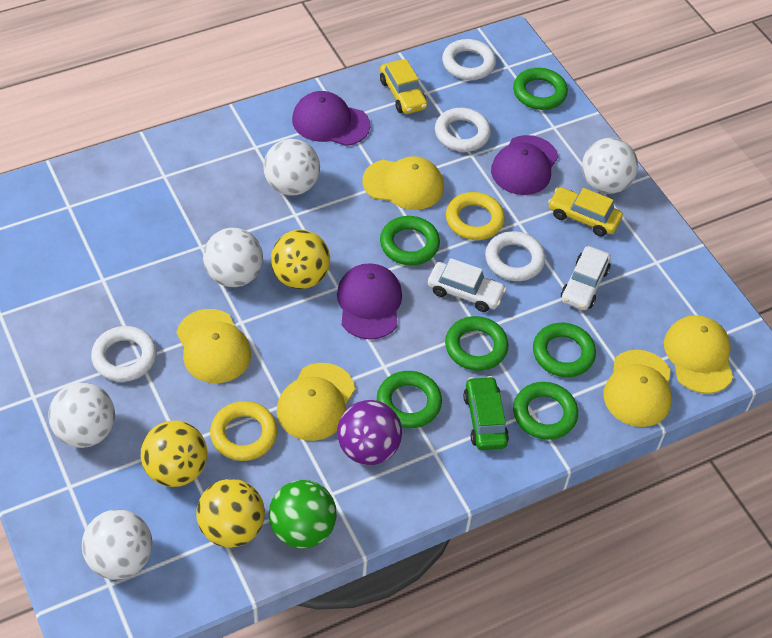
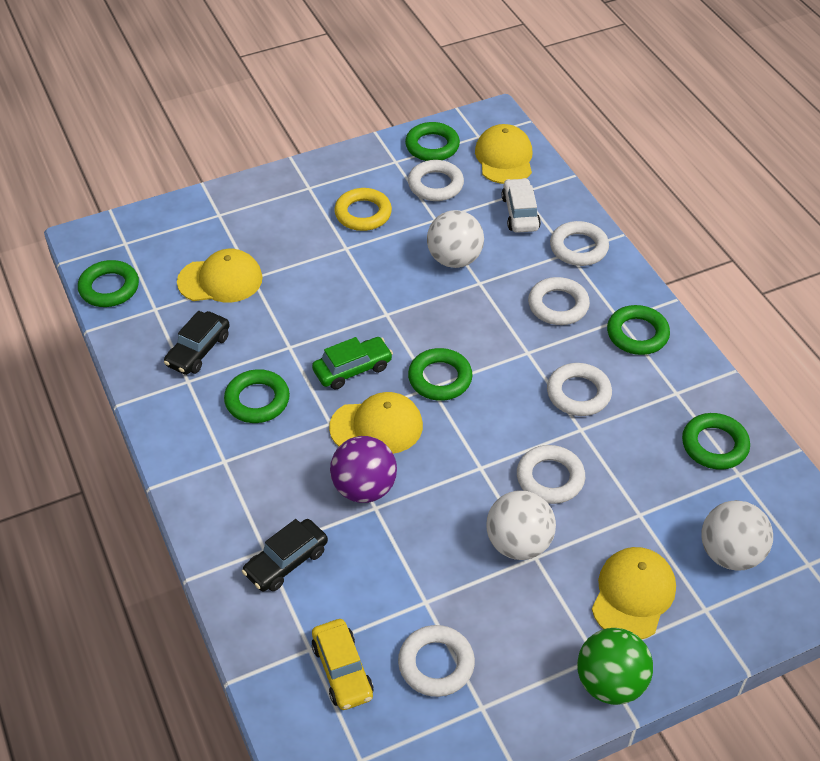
black car: 0 -> 2
purple cap: 3 -> 0
white ball: 5 -> 3
white car: 2 -> 1
white ring: 4 -> 6
yellow ball: 3 -> 0
yellow cap: 5 -> 4
yellow car: 2 -> 1
yellow ring: 2 -> 1

